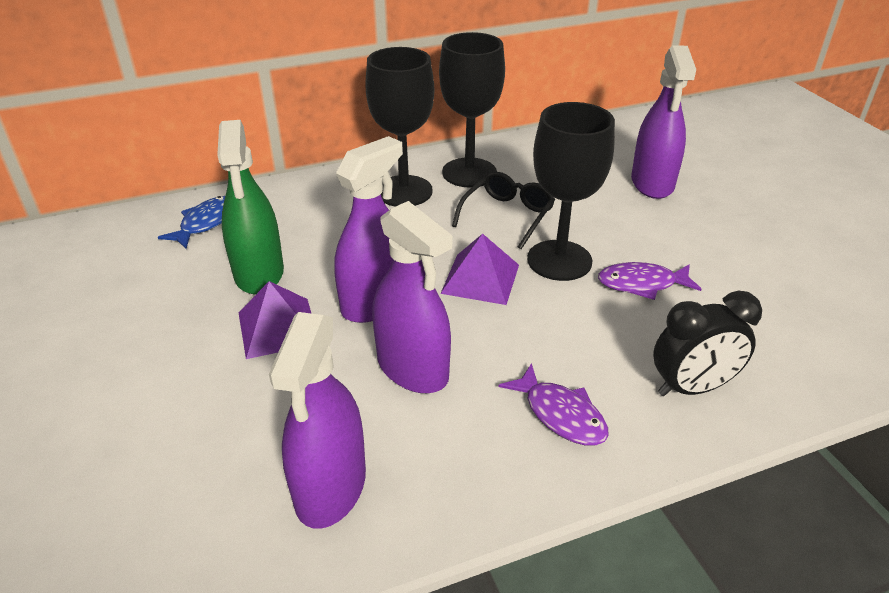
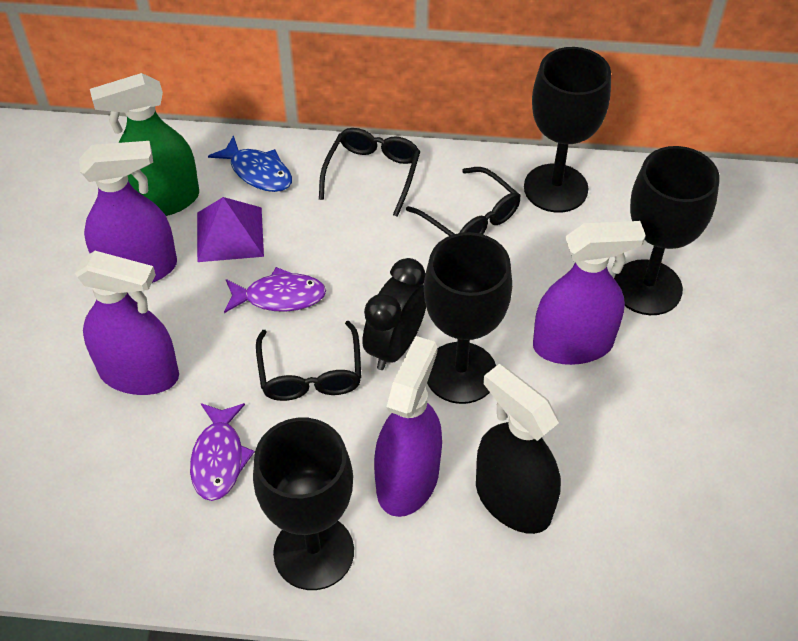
black glasses: 1 -> 3
black goblet: 3 -> 4
black spray bottle: 0 -> 1
purple pyramid: 2 -> 1

